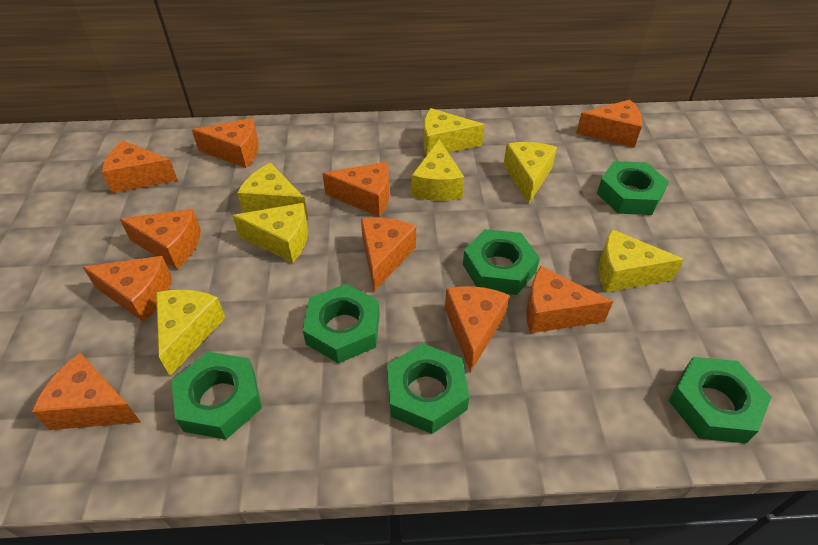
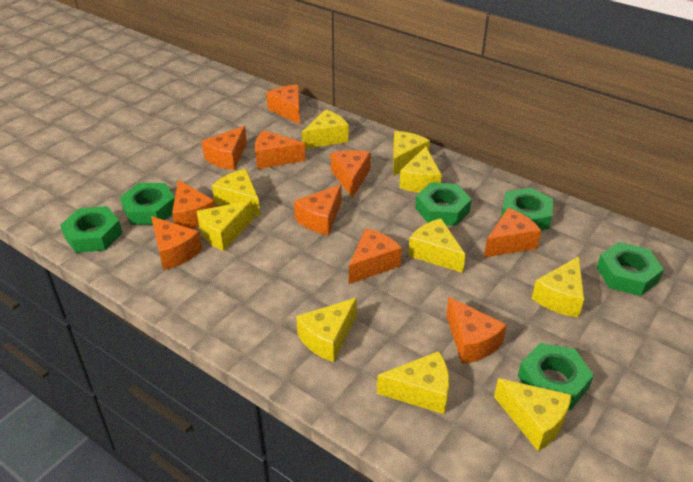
yellow cheese: 7 -> 10

